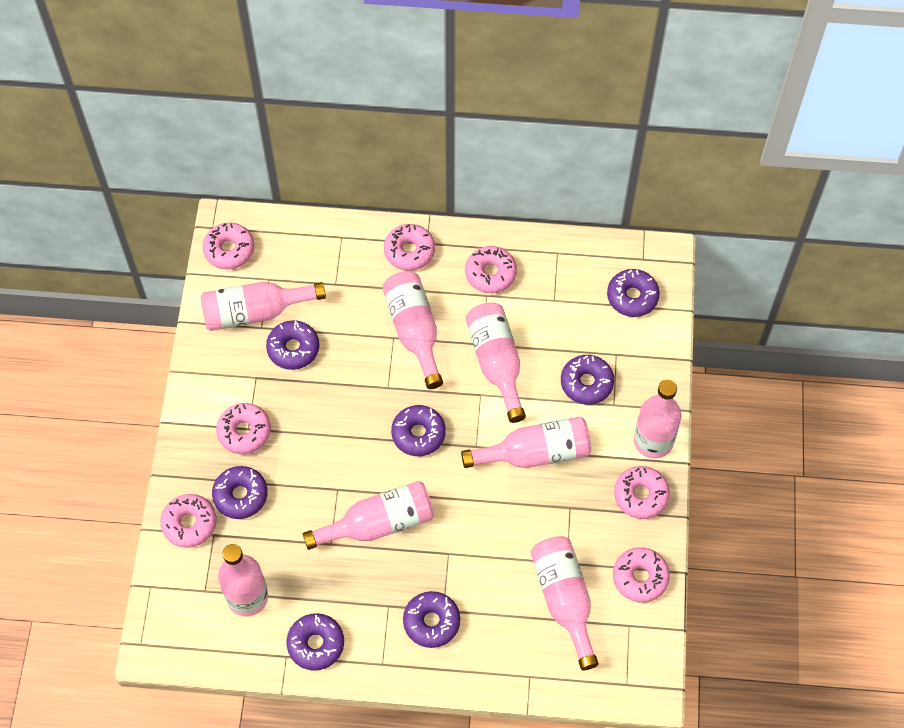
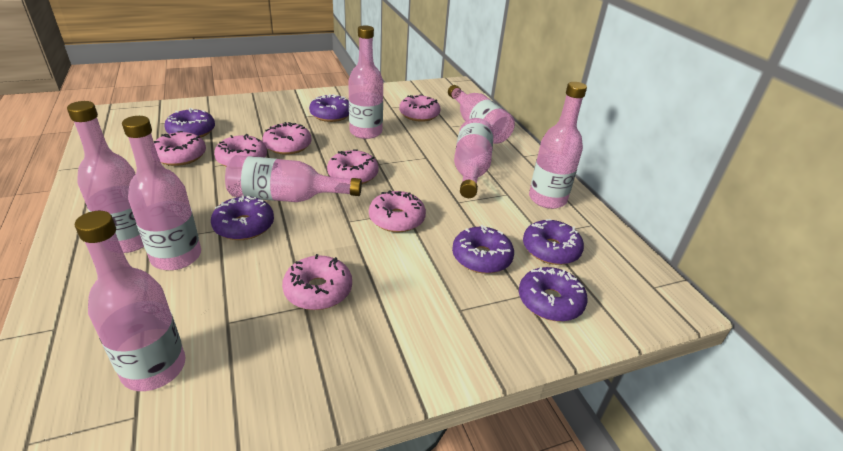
purple donut: 7 -> 6

